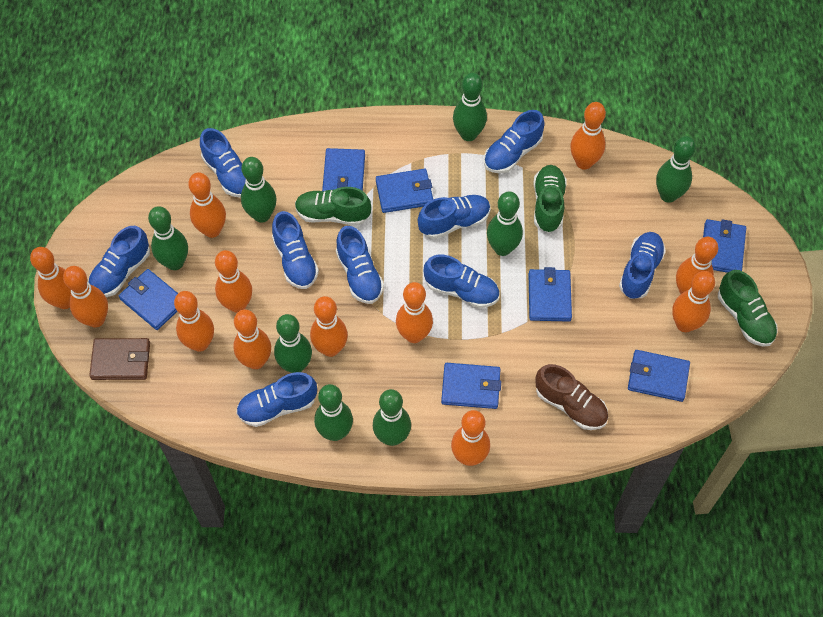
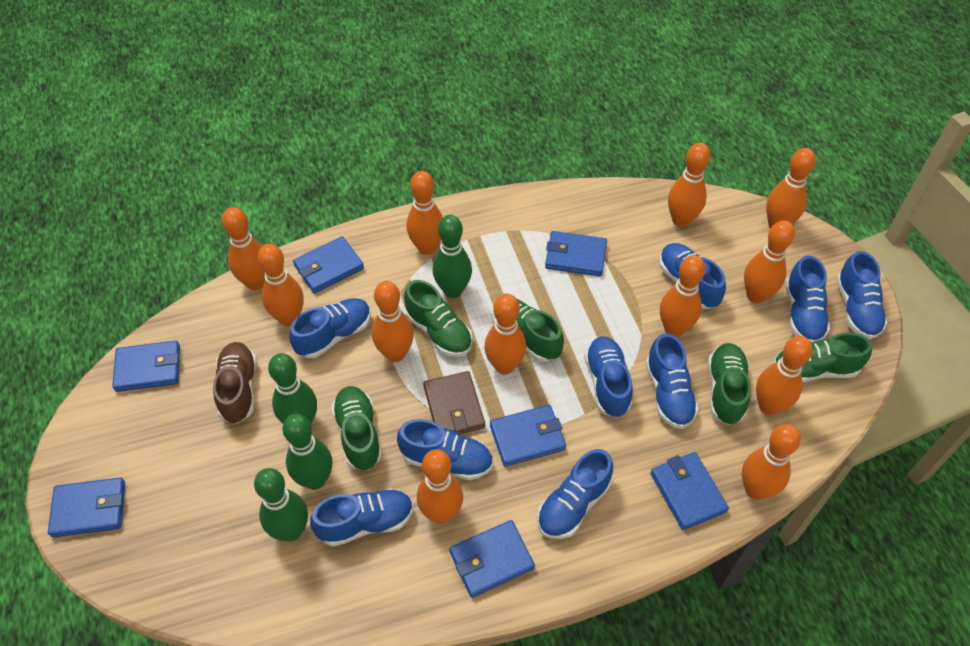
green bowling pin: 8 -> 4
green shoe: 3 -> 5

